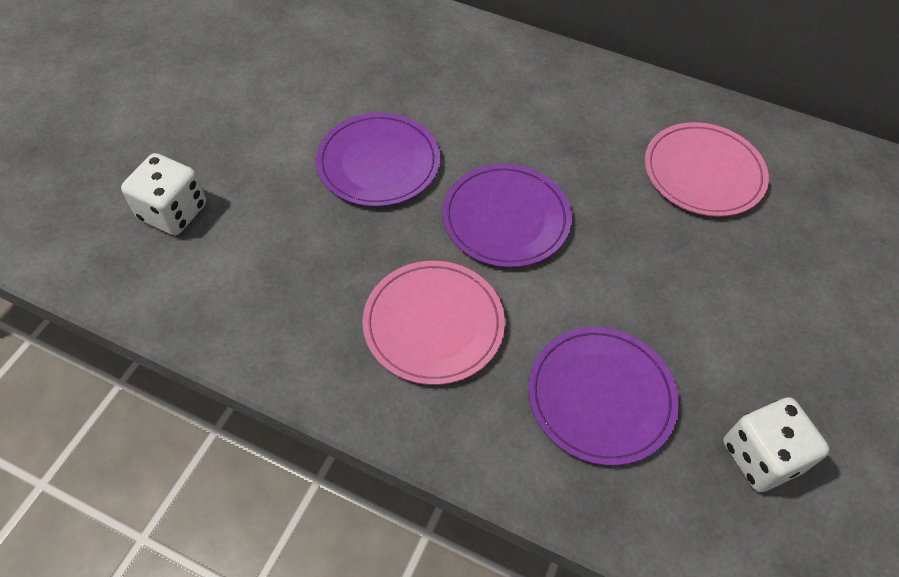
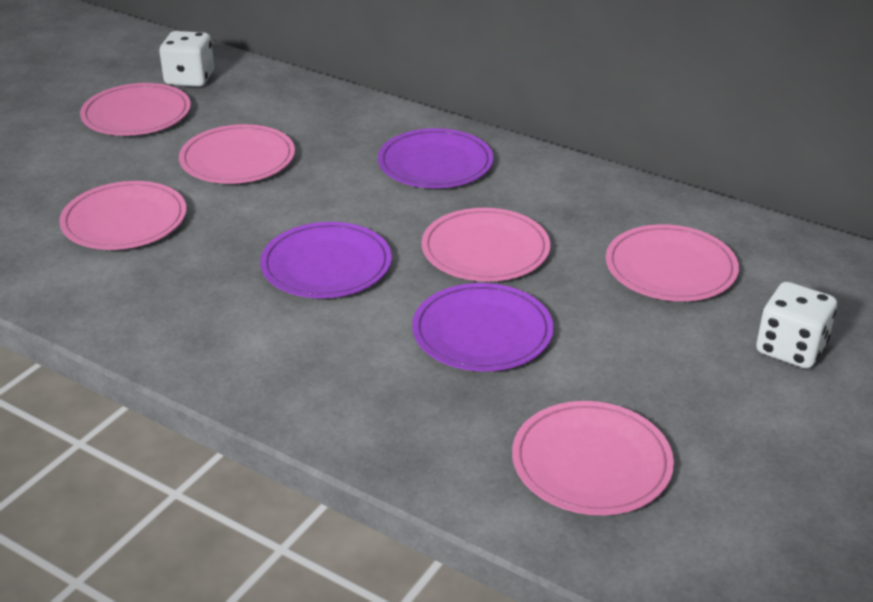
pink plate: 2 -> 6

